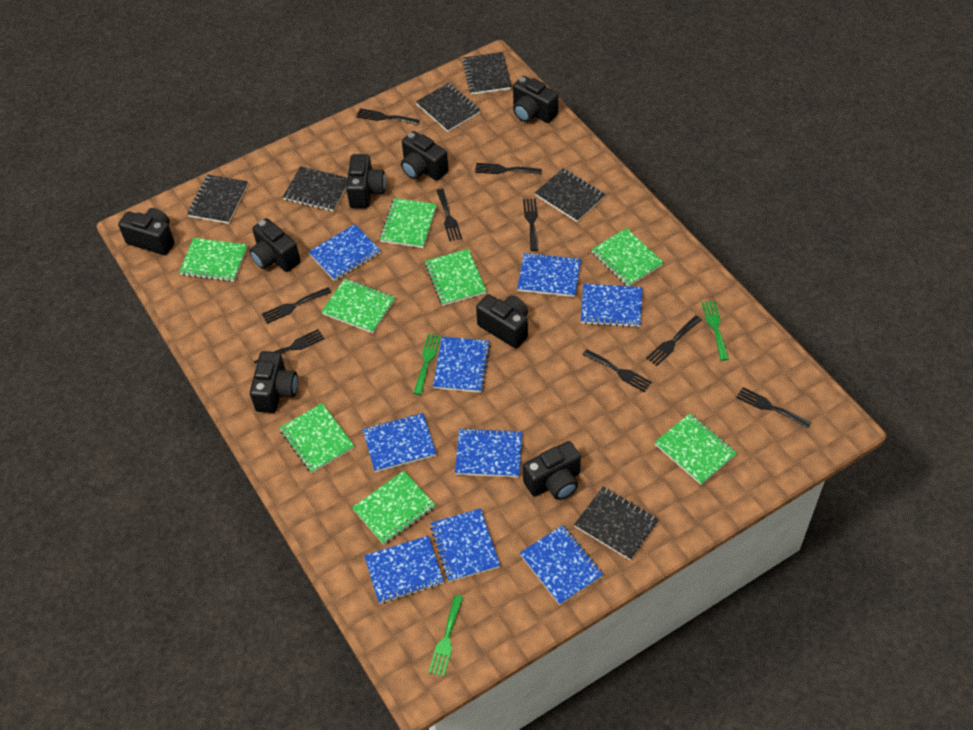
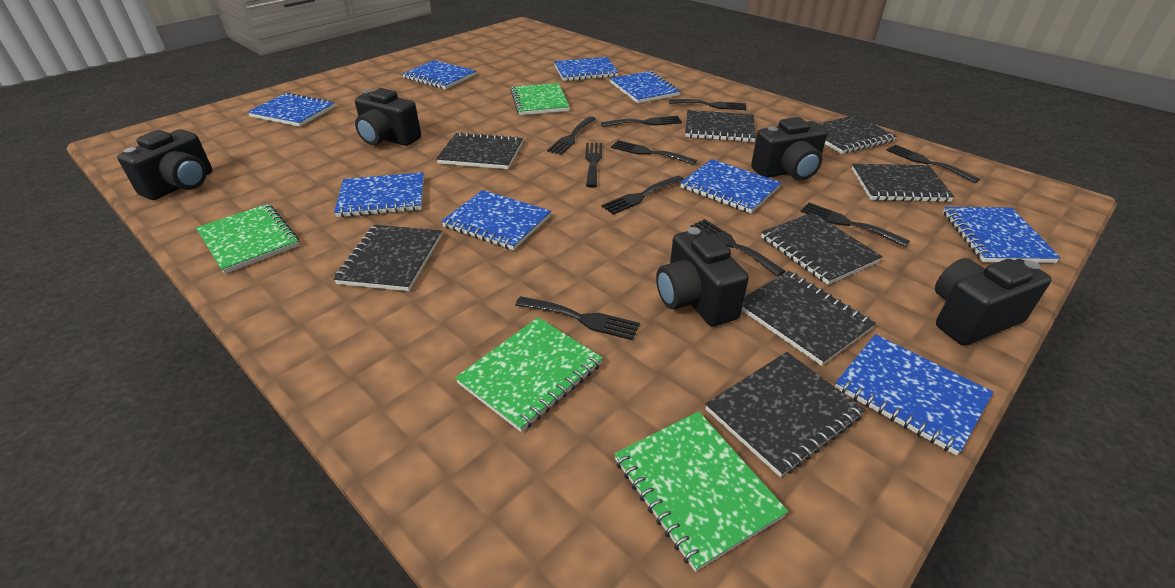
black camera: 8 -> 5
black fork: 9 -> 10
black notebook: 6 -> 8
green fork: 3 -> 0
green notebook: 8 -> 4

